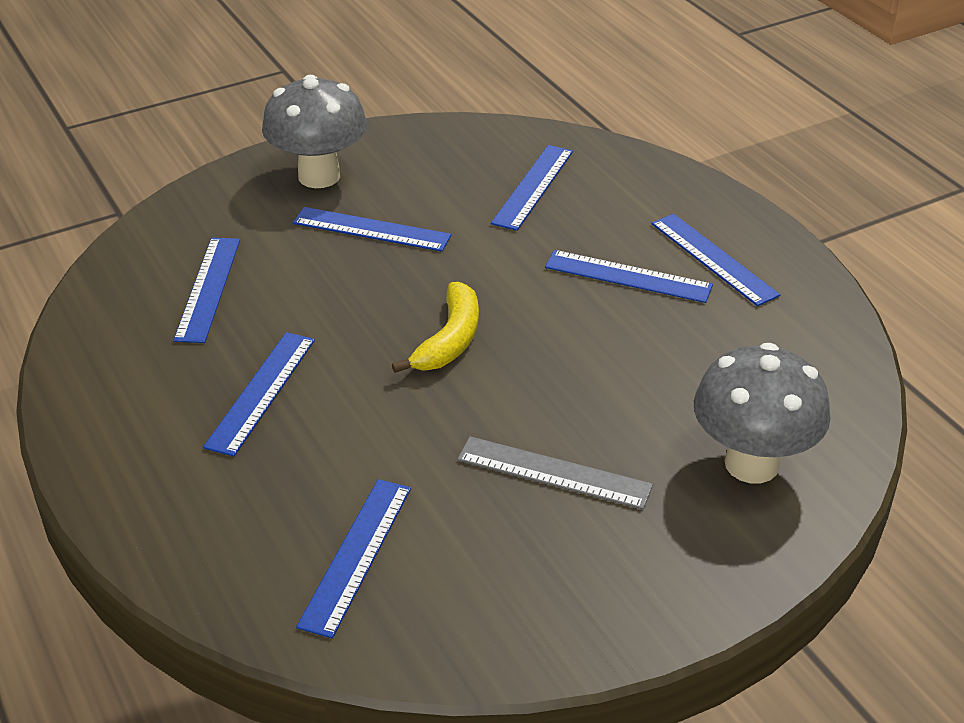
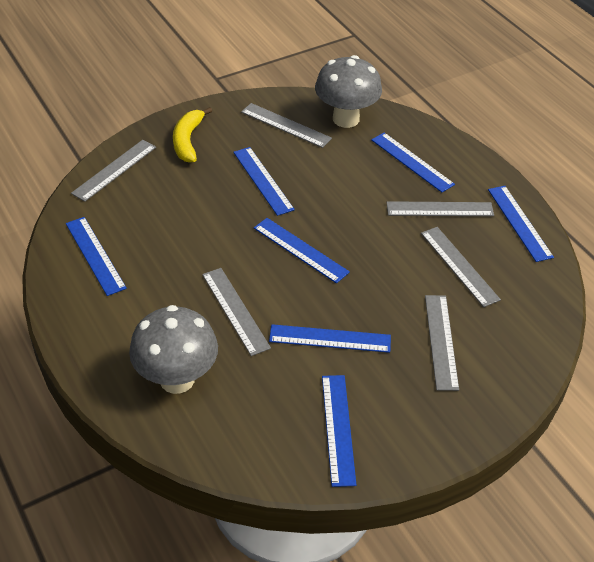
grey ruler: 1 -> 6

